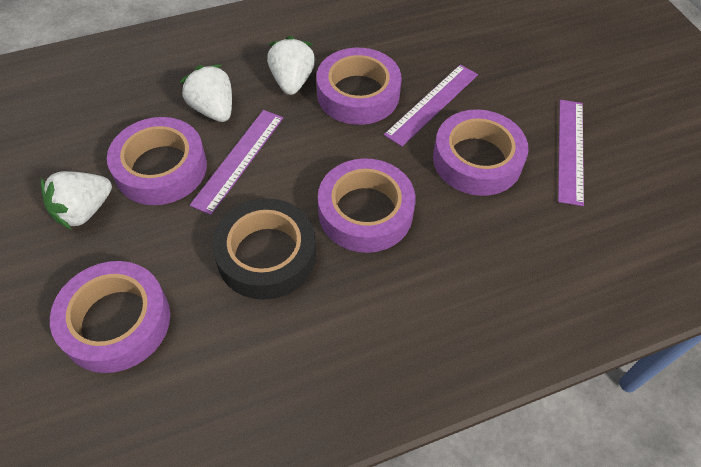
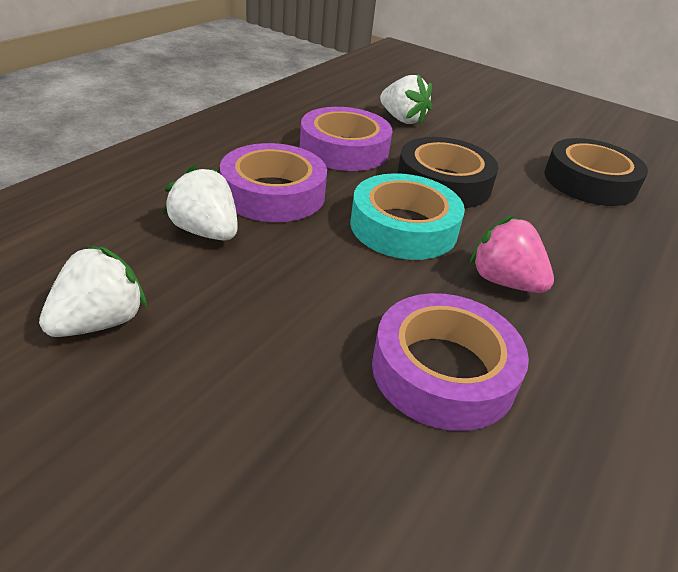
black tape: 1 -> 2
pink strawberry: 0 -> 1
purple ruler: 3 -> 0
purple tape: 5 -> 3
turquoise tape: 0 -> 1

